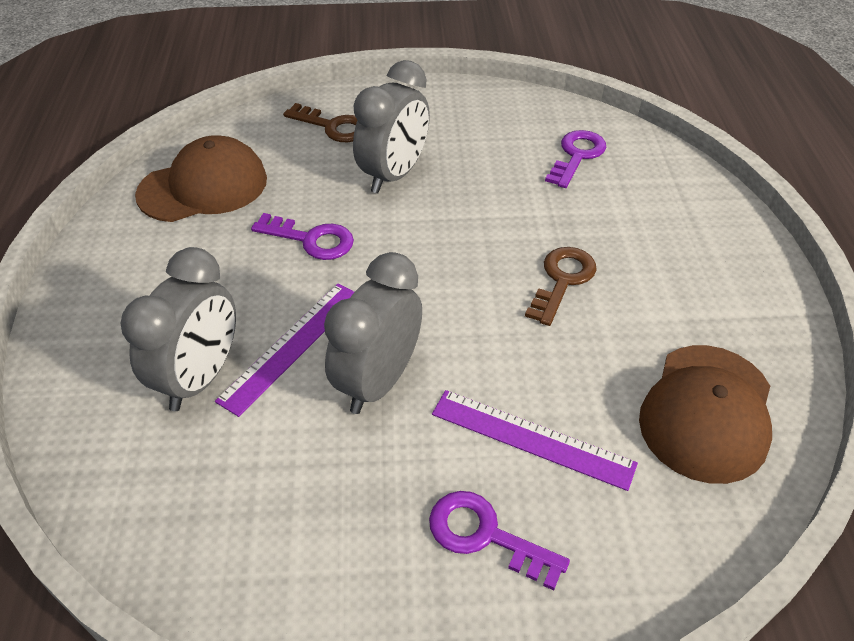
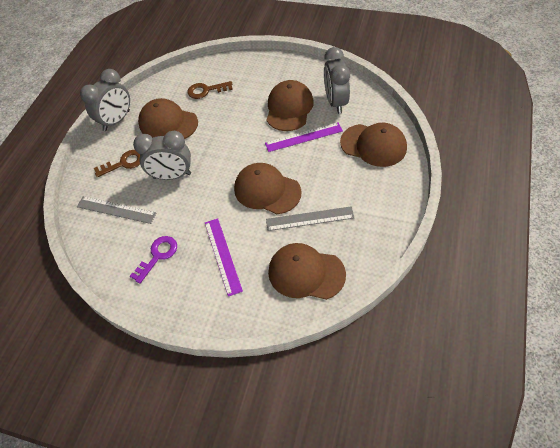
brown cap: 2 -> 5
grey ruler: 0 -> 2
purple key: 3 -> 1

